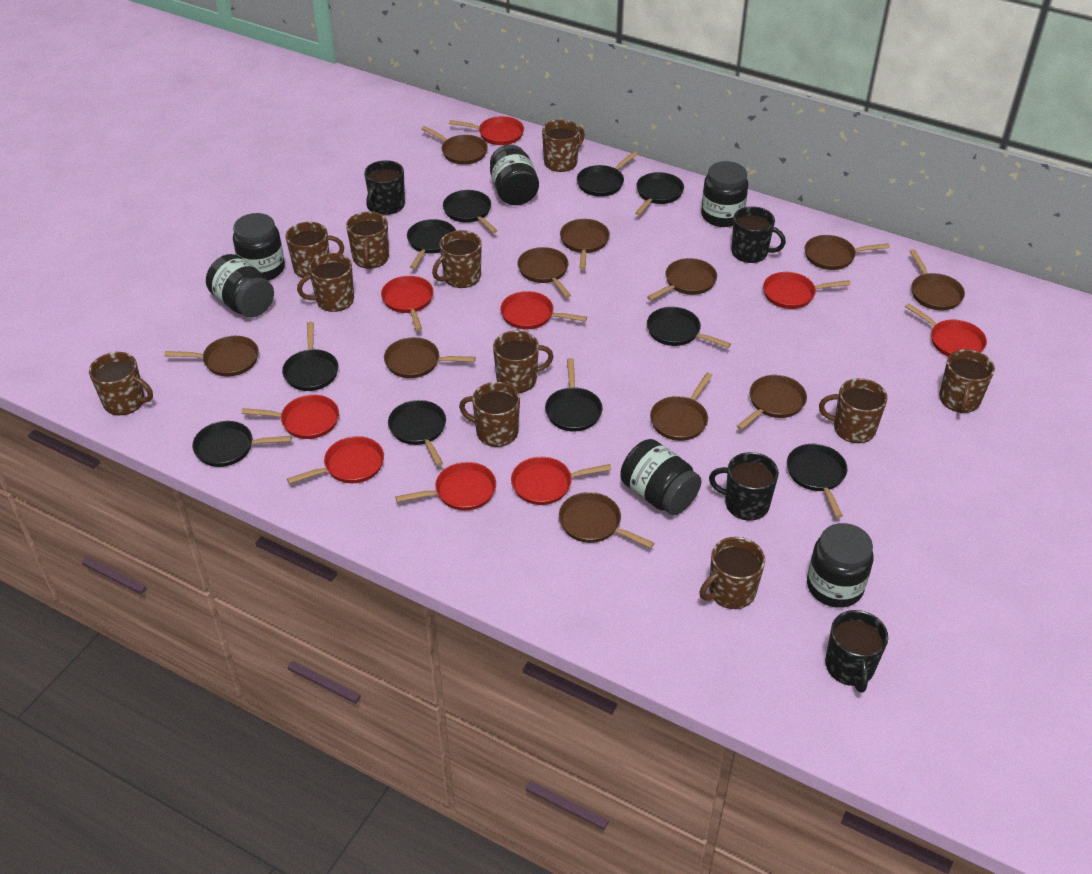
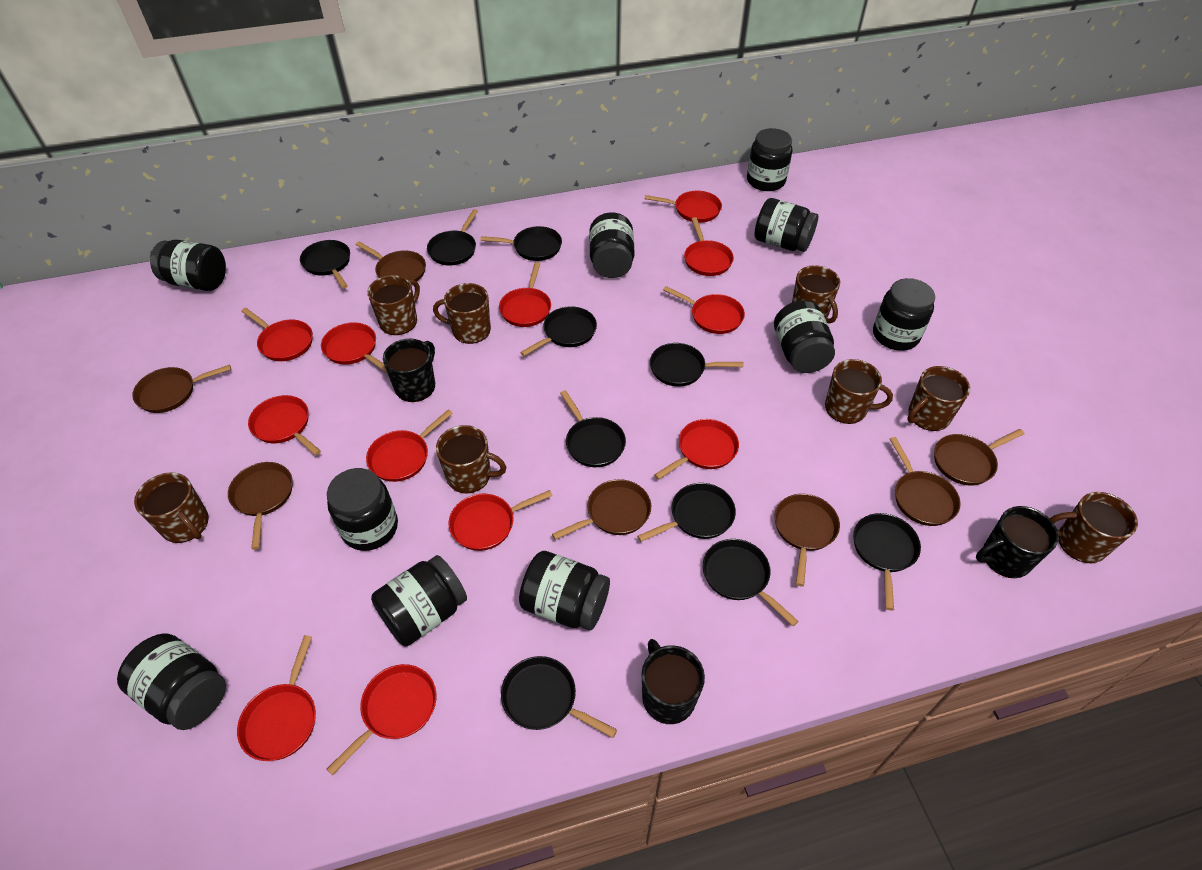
black jar: 6 -> 10
black mug: 4 -> 3
brown mug: 11 -> 8
brown pan: 11 -> 7
red pan: 9 -> 12

